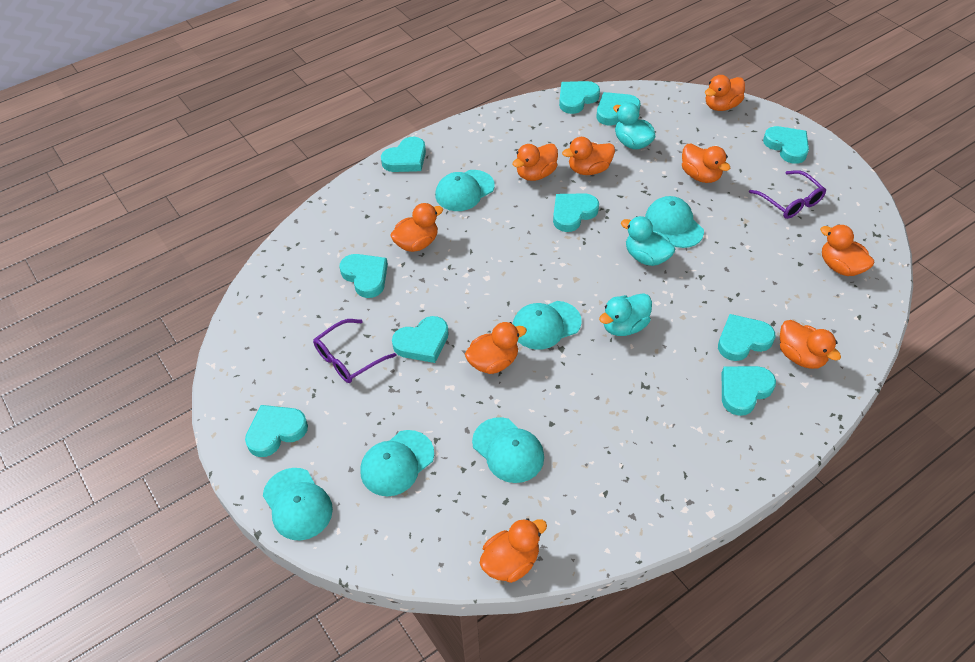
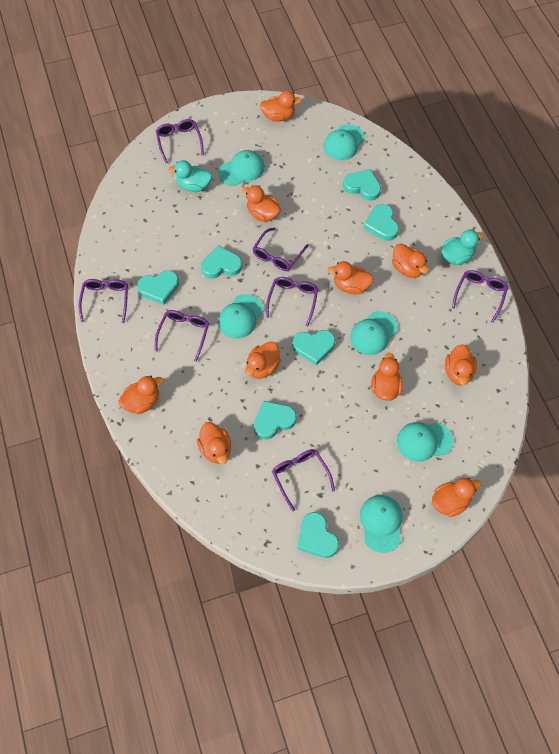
orange duck: 9 -> 10
purple glasses: 2 -> 7
turquoise duck: 3 -> 2
turquoise heart: 10 -> 7

